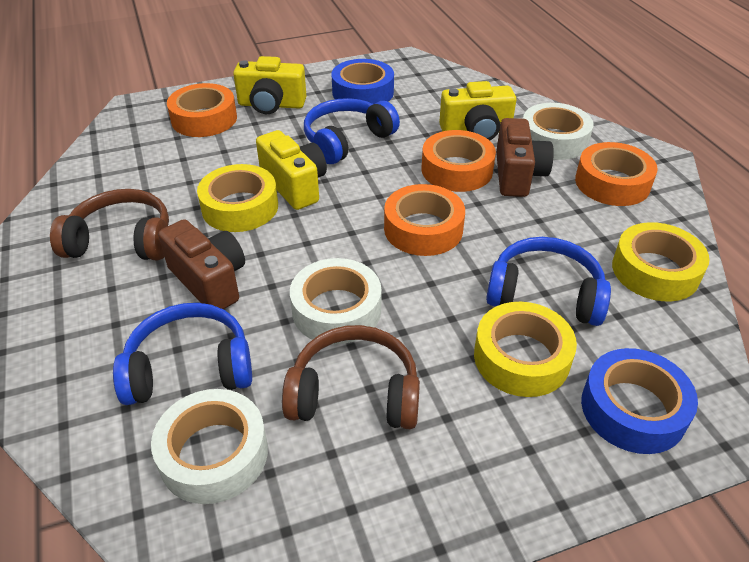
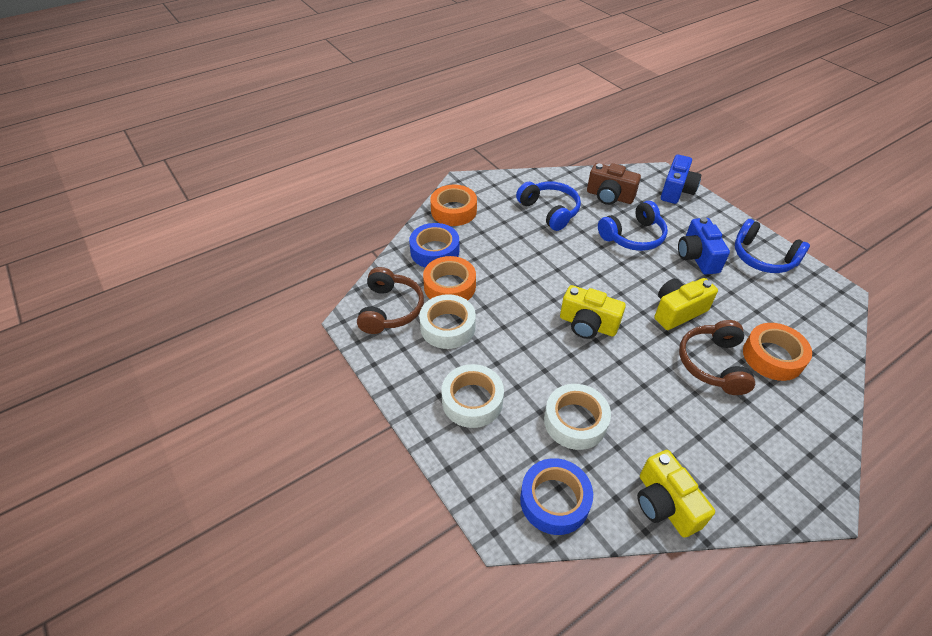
blue camera: 0 -> 2
brown camera: 2 -> 1
orange tape: 4 -> 3
yellow tape: 3 -> 0

